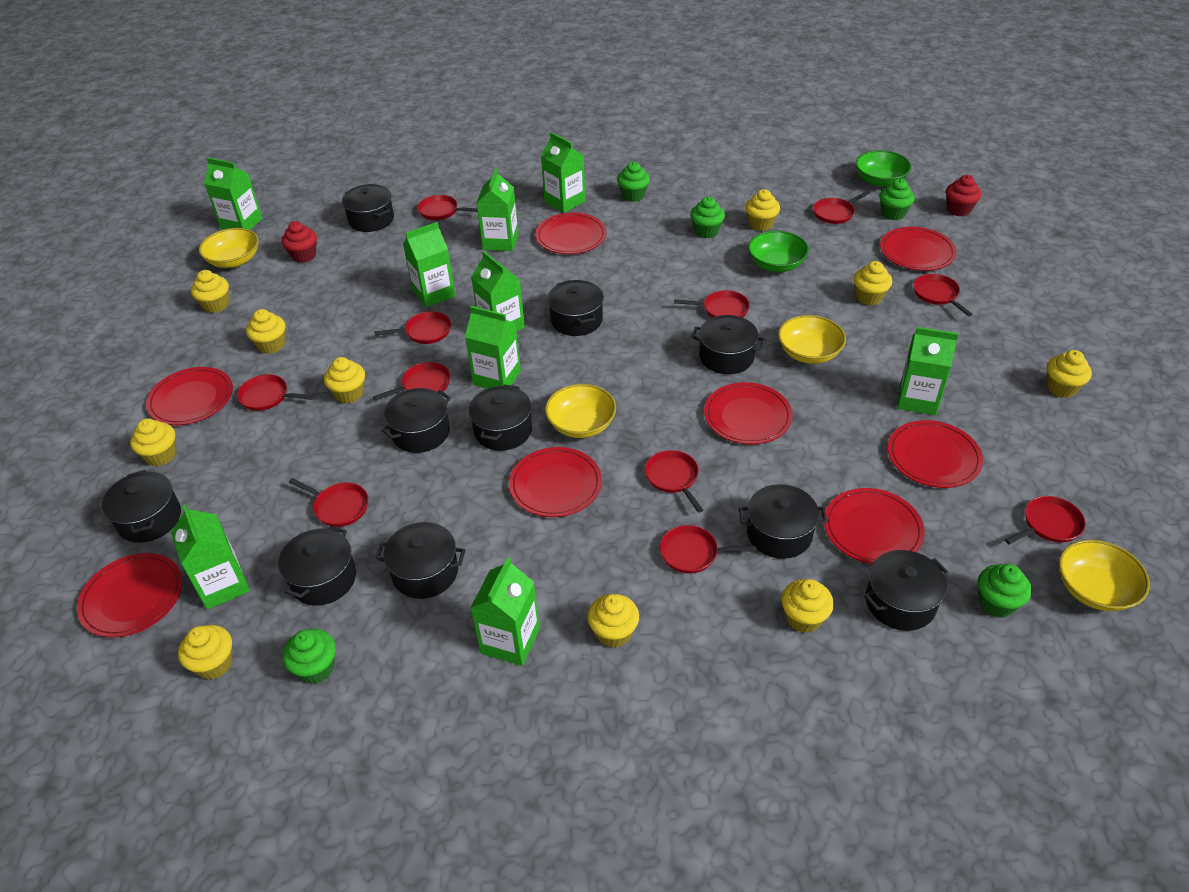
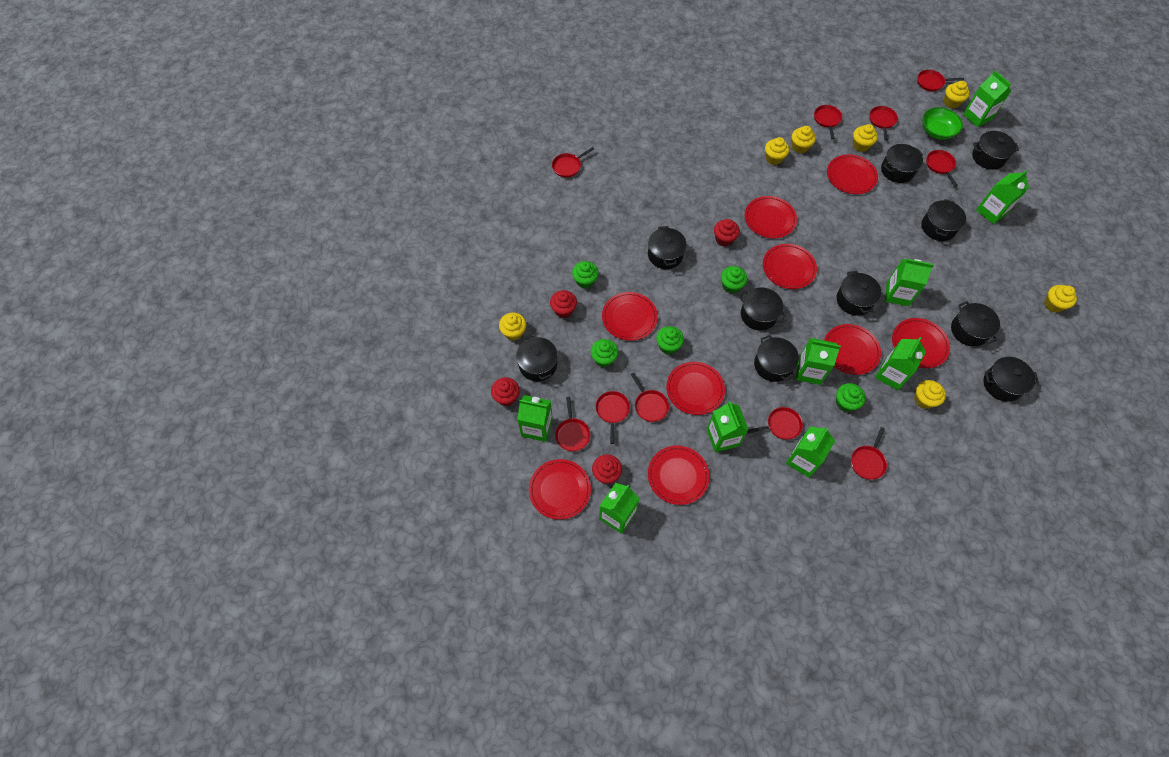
green bowl: 2 -> 1
red cupcake: 2 -> 4
red pan: 11 -> 10
red plate: 8 -> 9
yellow bowl: 4 -> 0
yellow cupcake: 10 -> 7

